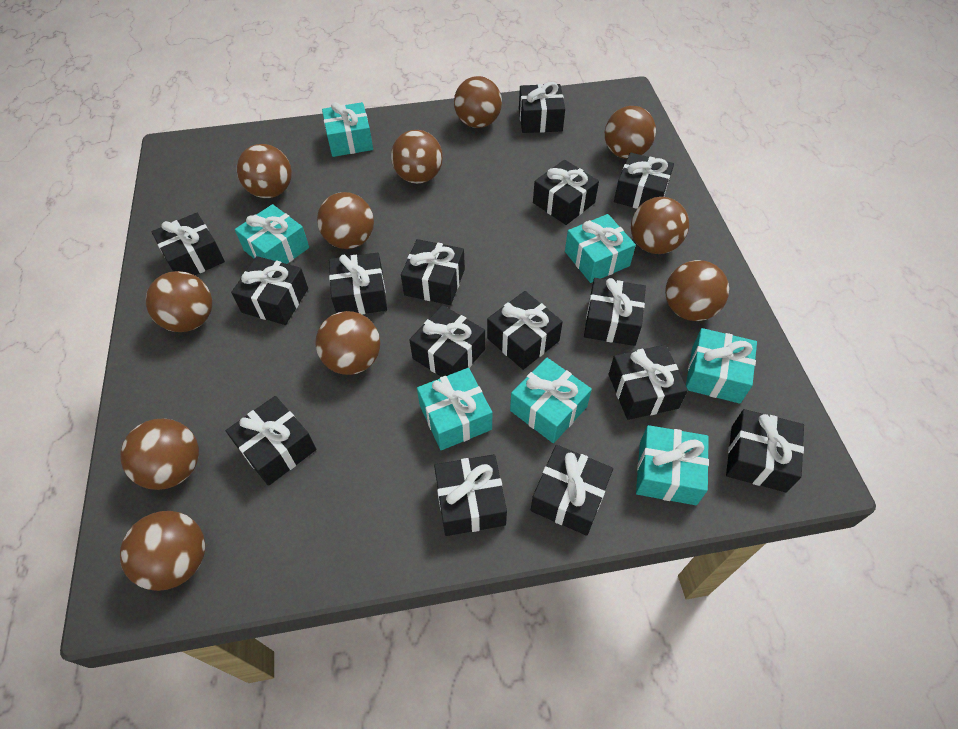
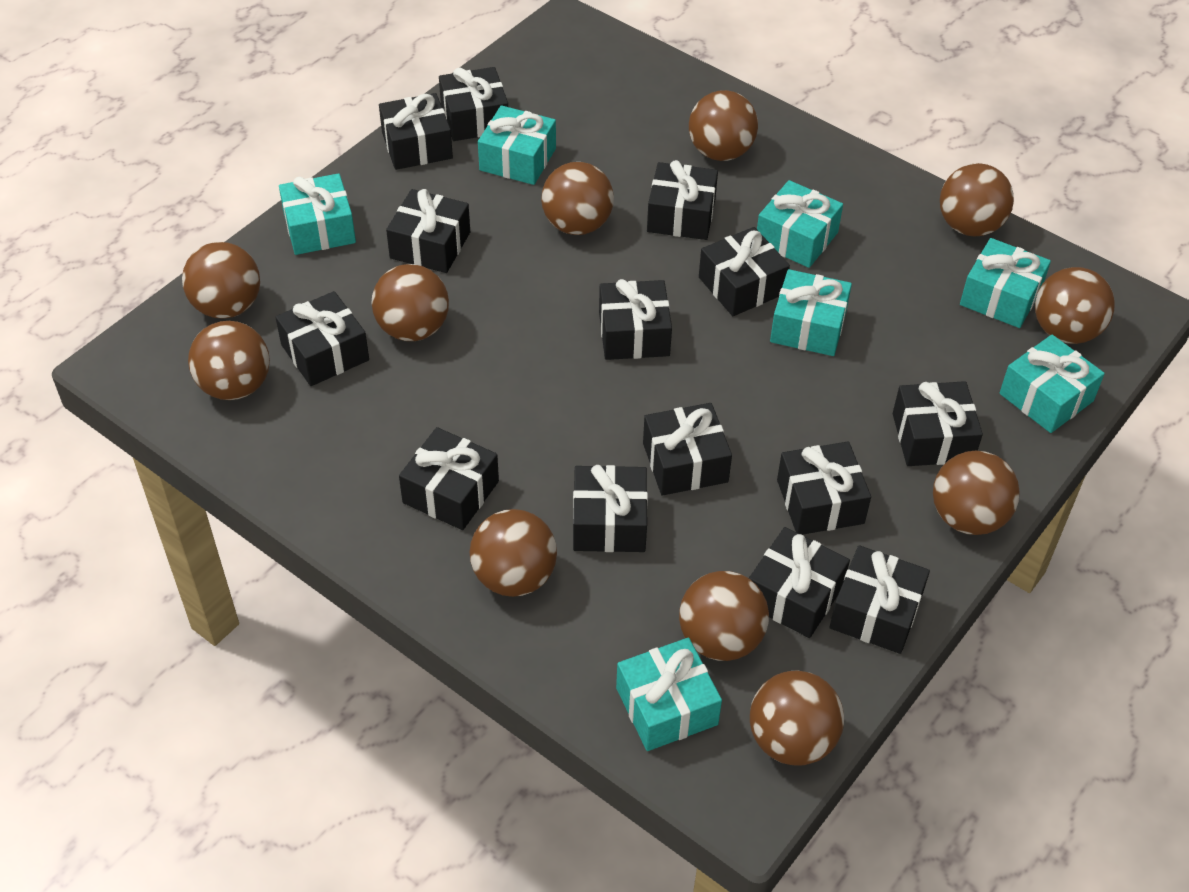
black gift: 15 -> 14

